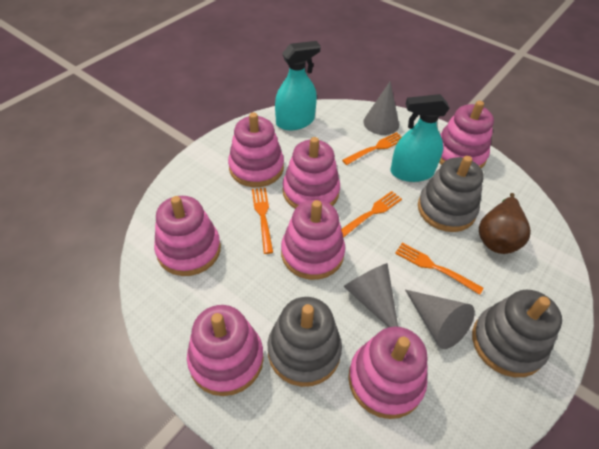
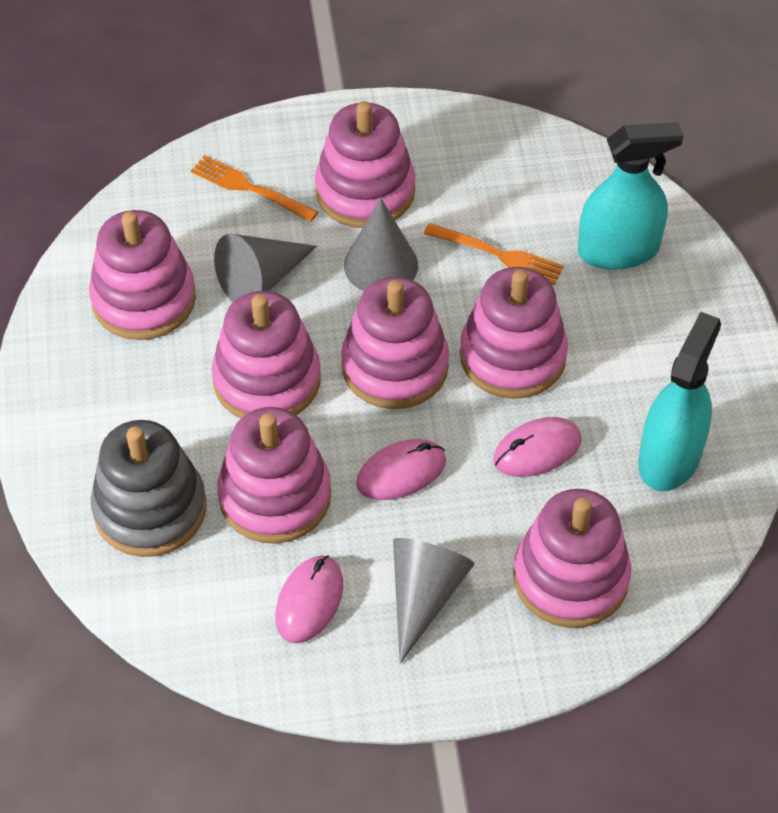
brown pear: 1 -> 0
grey stacking toy: 3 -> 1
orange fork: 4 -> 2
pink mouse: 0 -> 3

